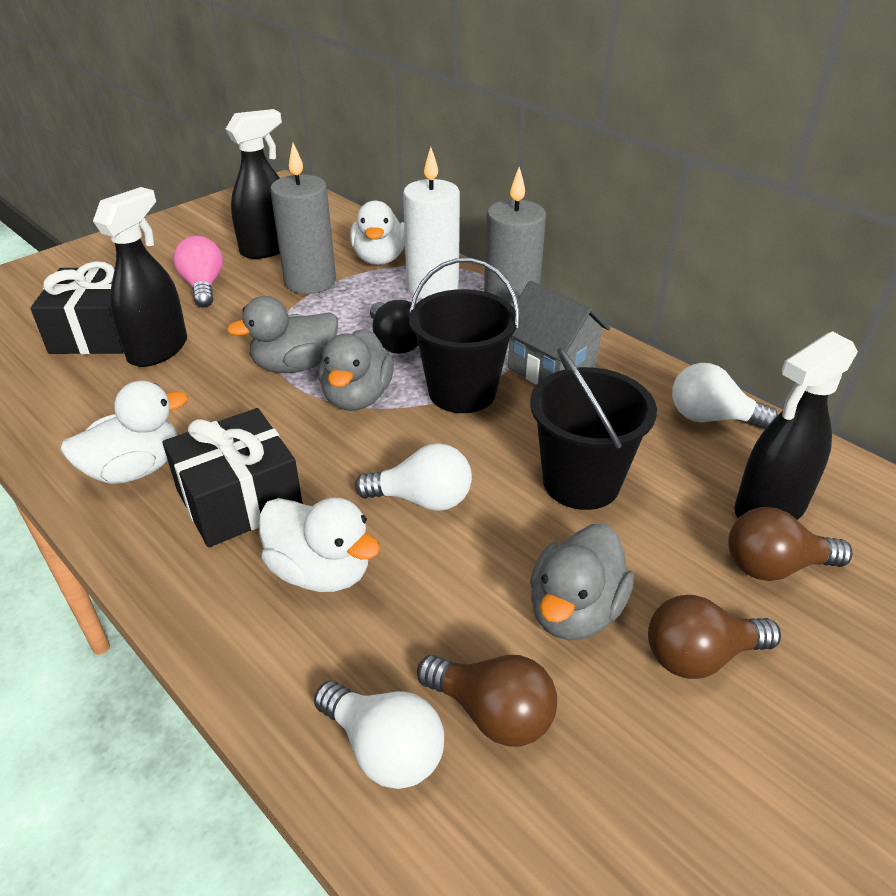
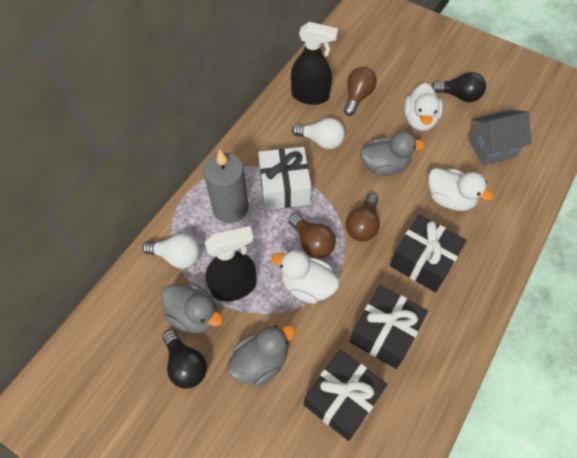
black bucket: 2 -> 0
black gift: 2 -> 3
black light bulb: 1 -> 2
black spray bottle: 3 -> 2
grey candle: 2 -> 1
pink light bulb: 1 -> 0
white candle: 1 -> 0
white gift: 0 -> 1
white light bulb: 3 -> 2

